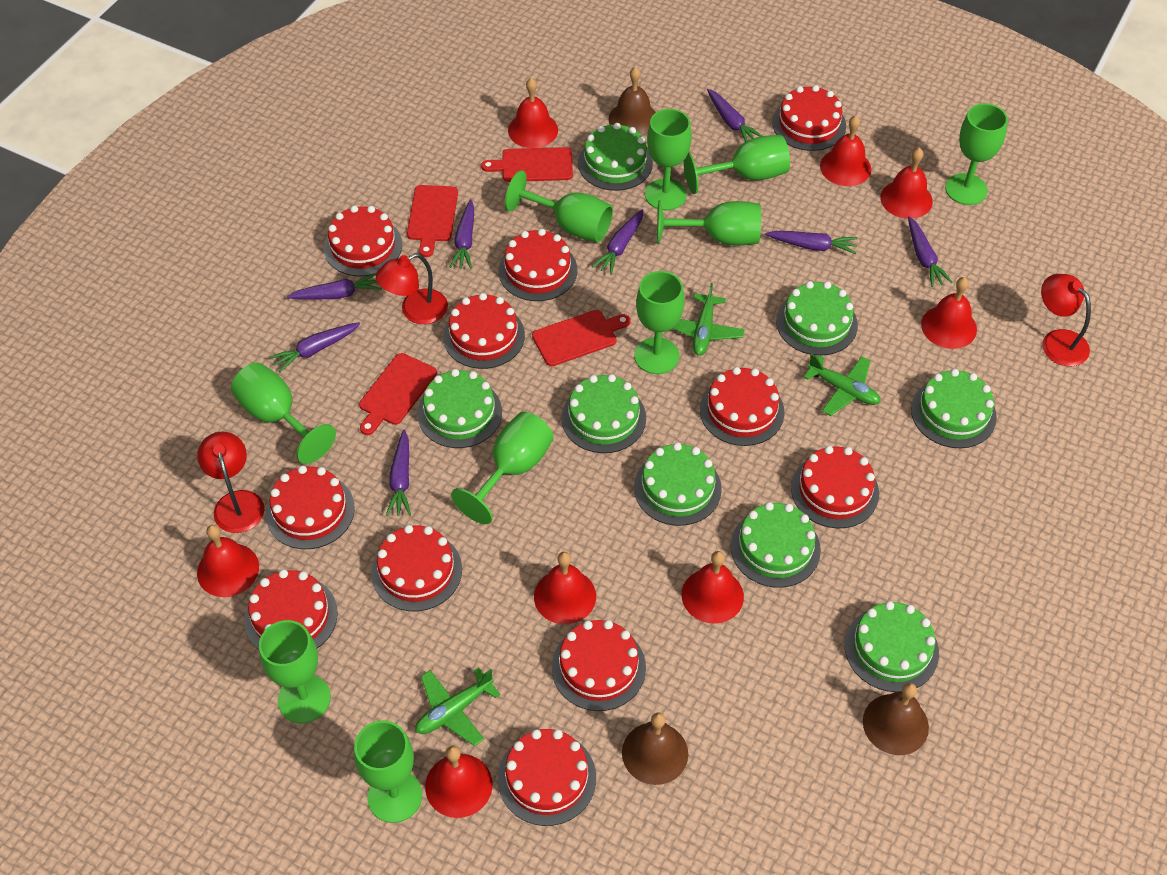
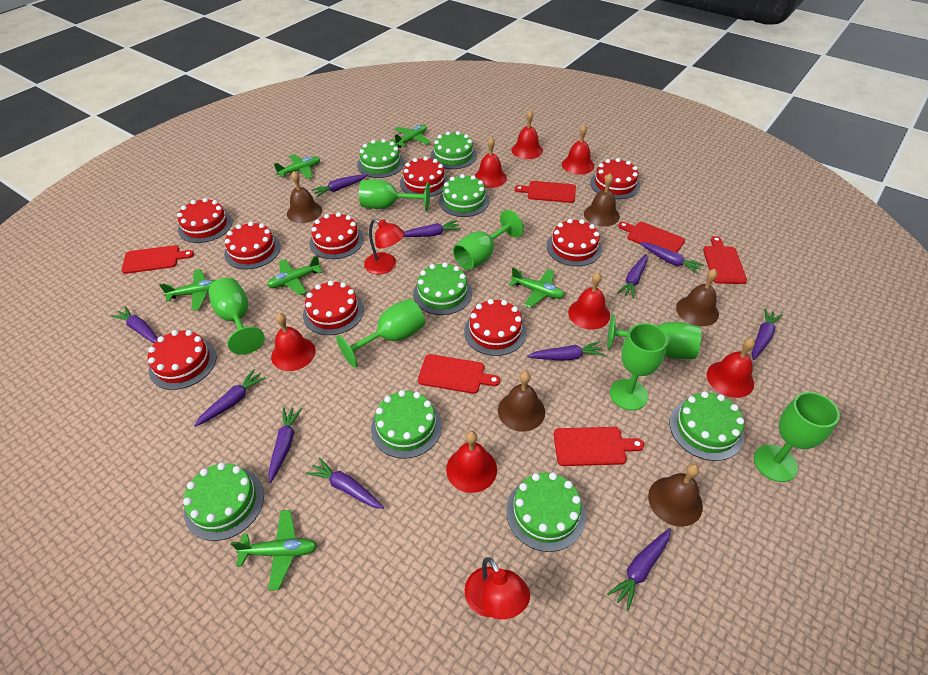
brown bell: 3 -> 5
green goblet: 10 -> 7
green plane: 3 -> 6
purple carrot: 8 -> 11
red bell: 8 -> 7
red cake: 11 -> 9
red cutting board: 4 -> 6
red lamp: 3 -> 2

